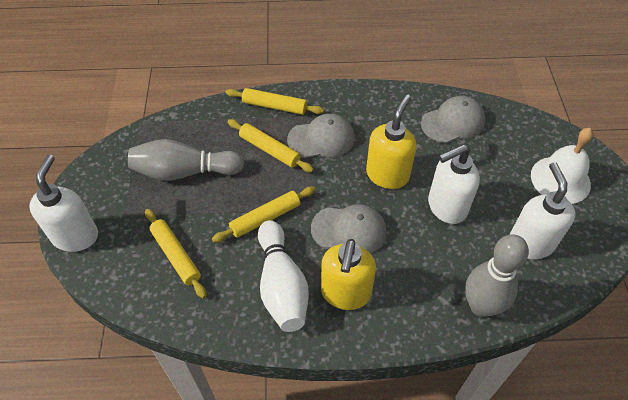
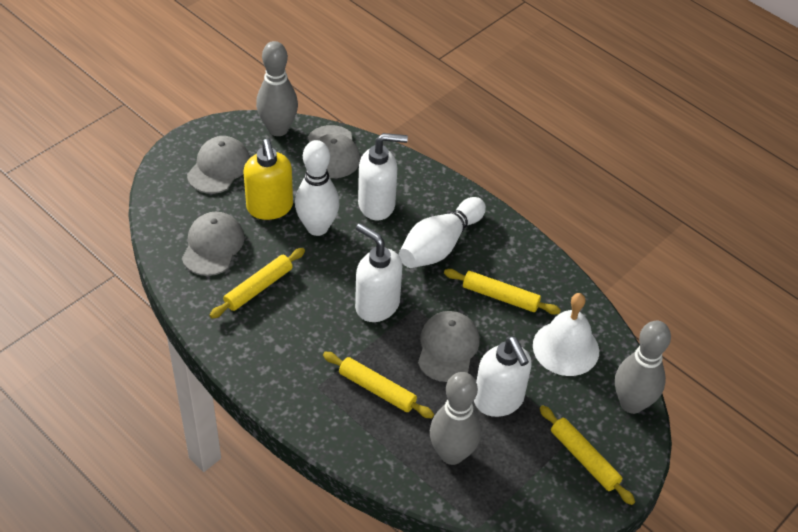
grey bowling pin: 2 -> 3
grey cap: 3 -> 4
white bowling pin: 1 -> 2
yellow soap dispenser: 2 -> 1

